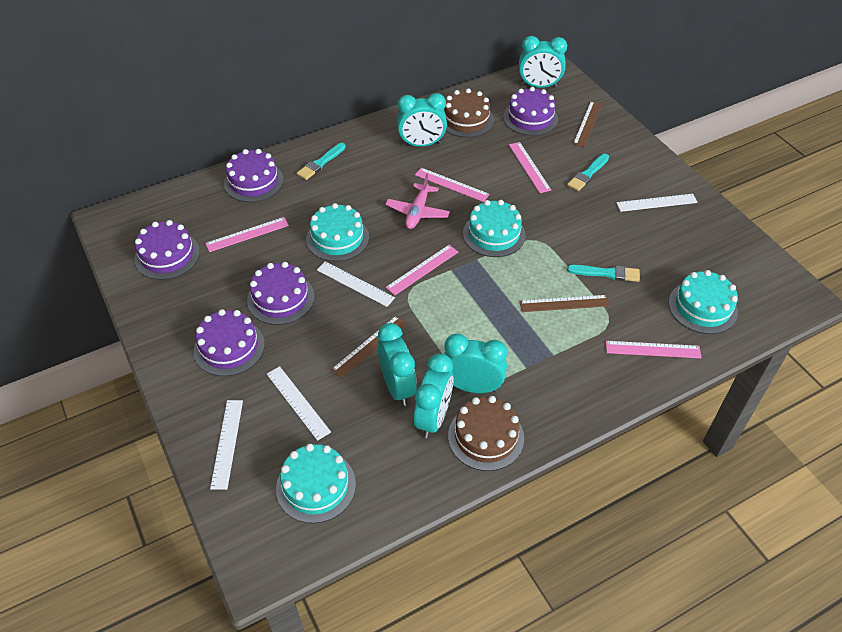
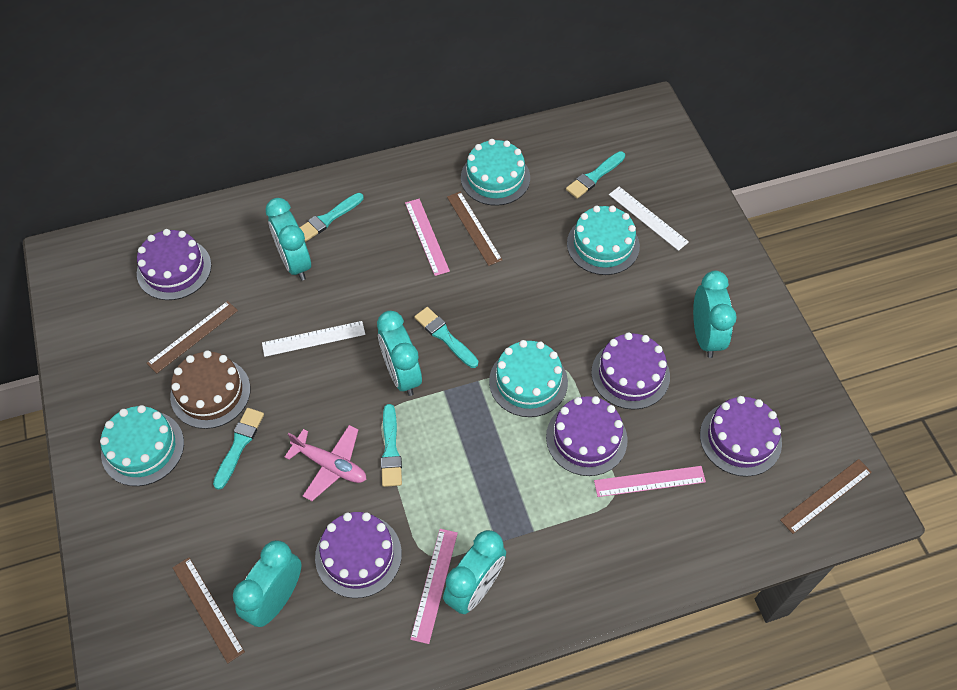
brown cake: 2 -> 1
brown ruler: 3 -> 4
pink ruler: 5 -> 3
turquoise brush: 3 -> 5
white ruler: 4 -> 2

